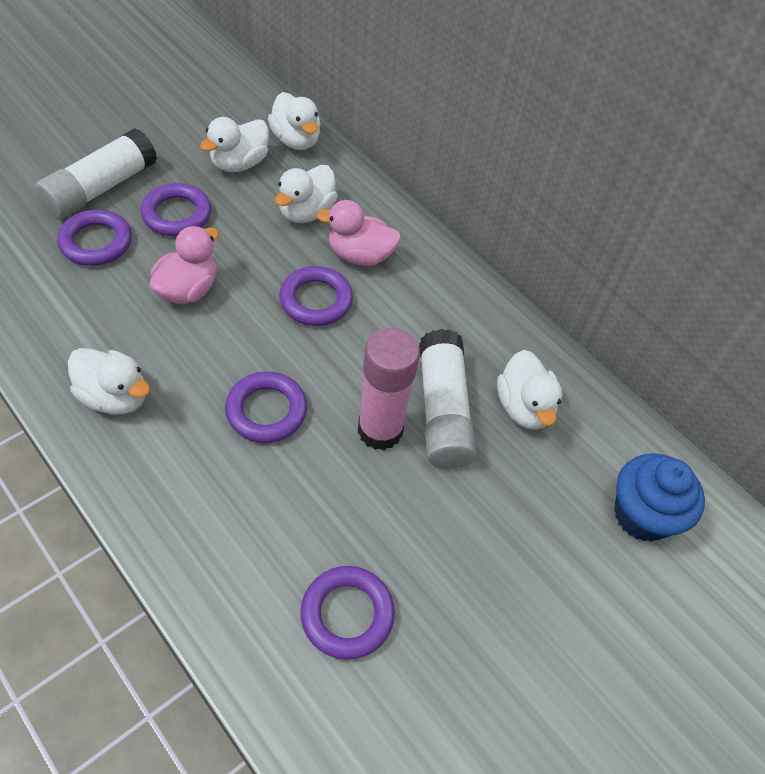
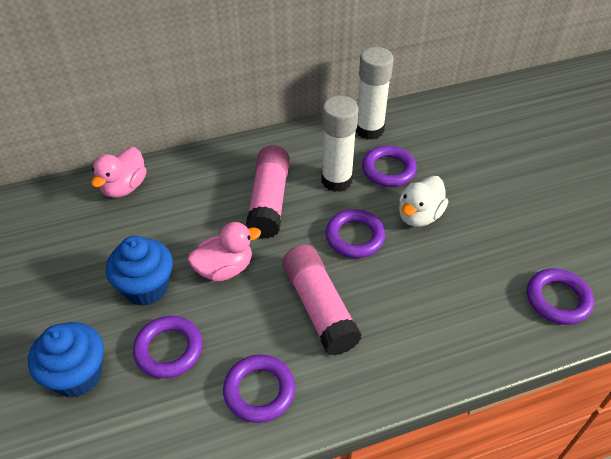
blue cupcake: 1 -> 2
pink glue stick: 1 -> 2
white duck: 5 -> 1

